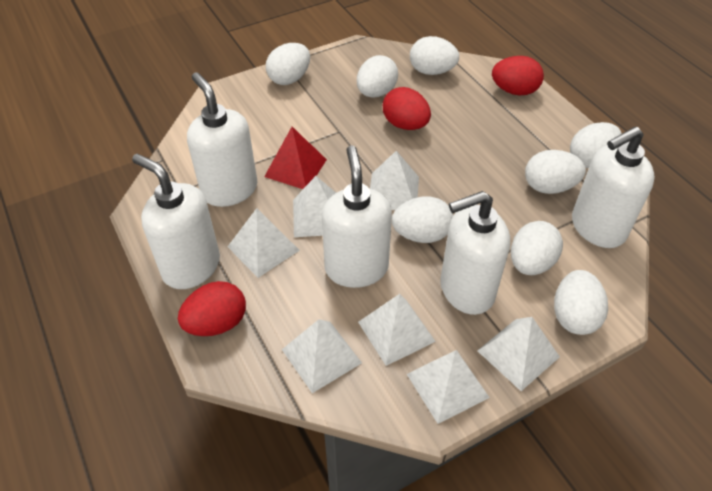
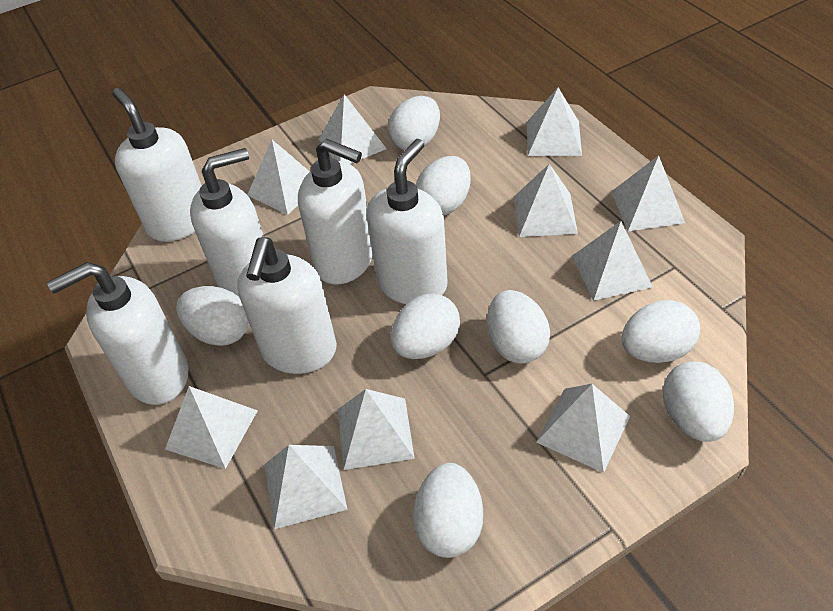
red egg: 3 -> 0
red pyramid: 1 -> 0
white pyramid: 7 -> 10
white soap dispenser: 5 -> 6

